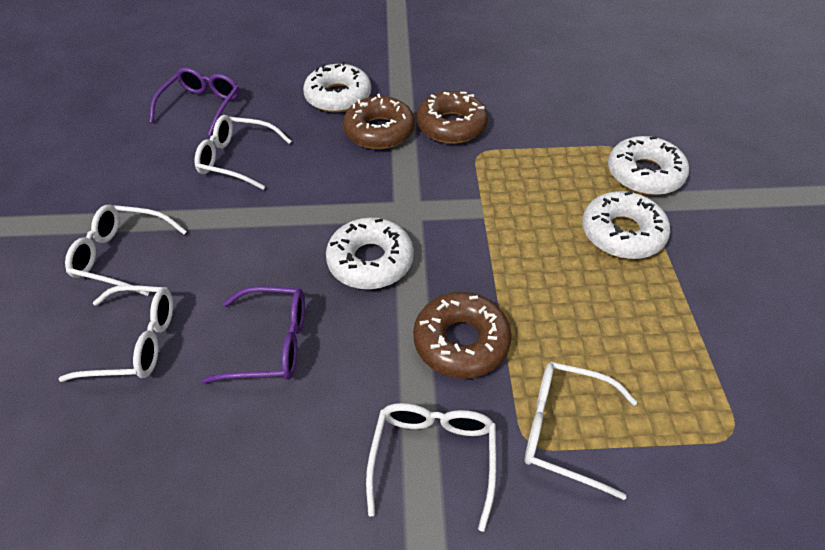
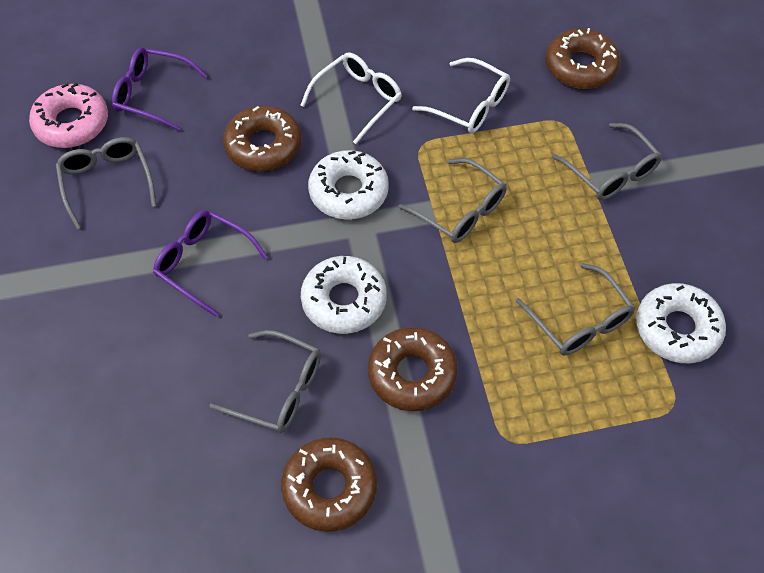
brown donut: 3 -> 4
grey glasses: 0 -> 5
pink donut: 0 -> 1
white donut: 4 -> 3
white glasses: 5 -> 2

